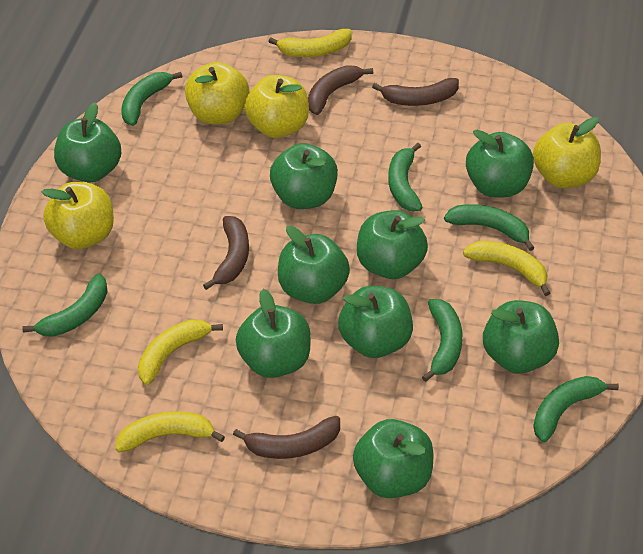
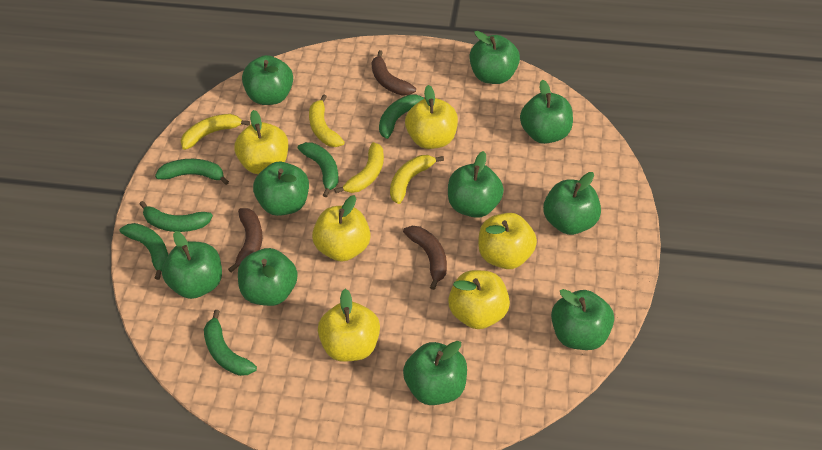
brown banana: 4 -> 3
green apple: 9 -> 10
yellow apple: 4 -> 6

